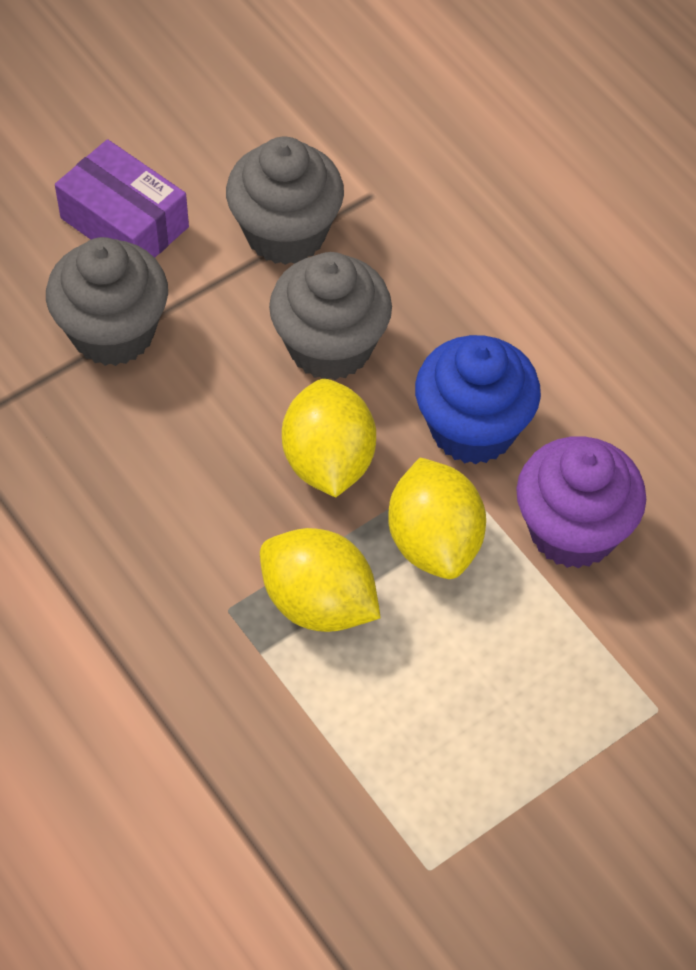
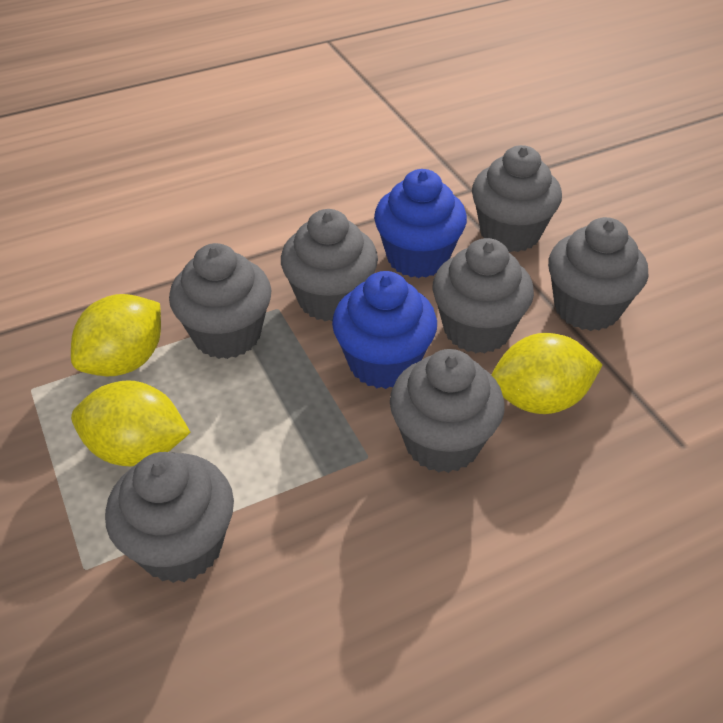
blue cupcake: 1 -> 2
grey cupcake: 3 -> 7
purple box: 1 -> 0
purple cupcake: 1 -> 0

